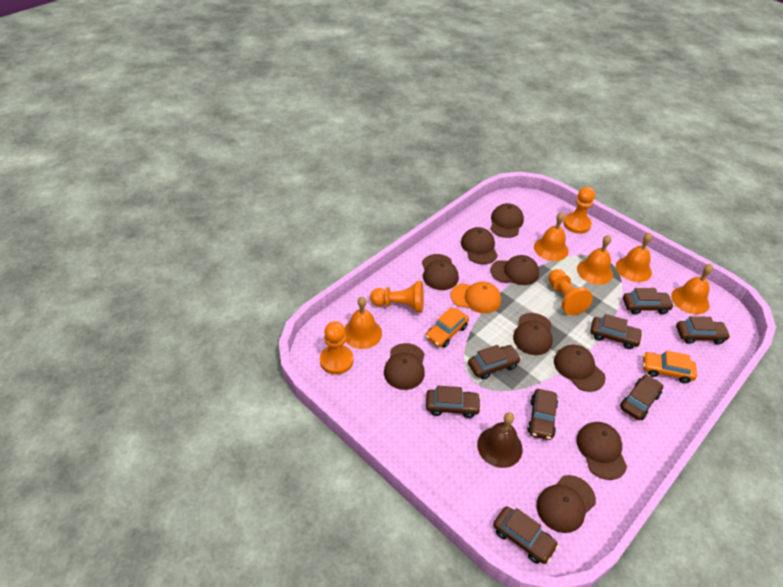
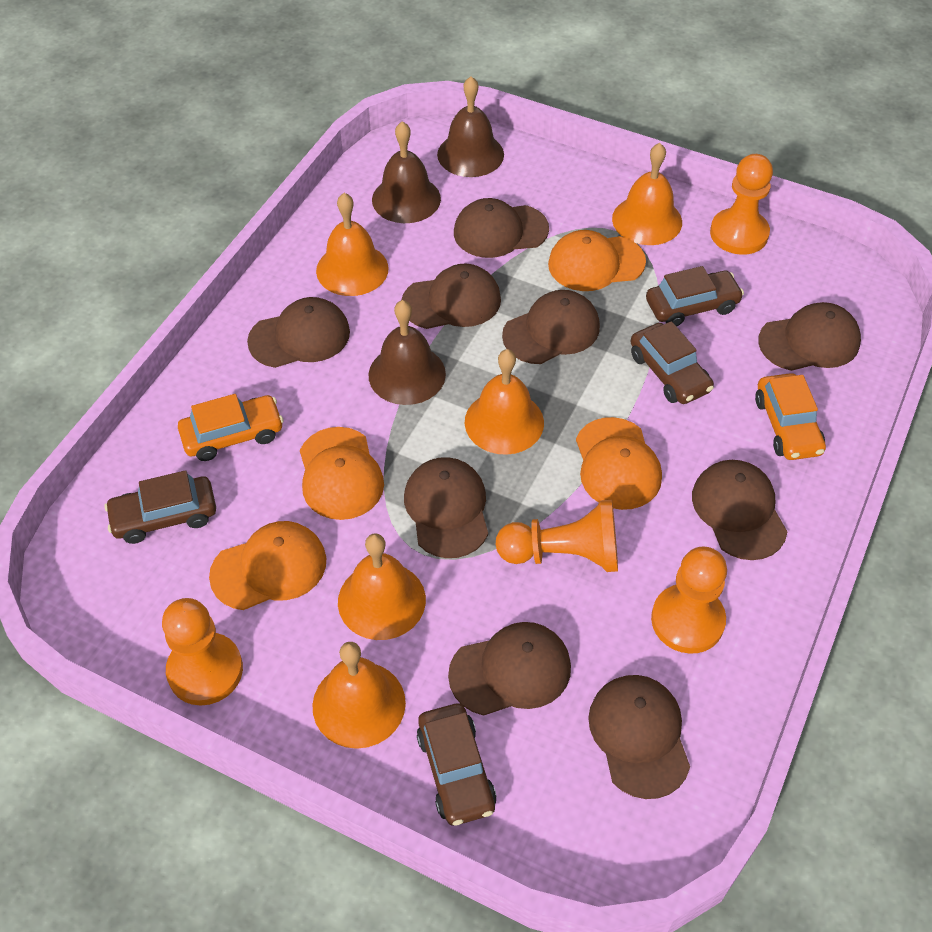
brown bell: 1 -> 3
brown car: 8 -> 4
orange cap: 1 -> 4

